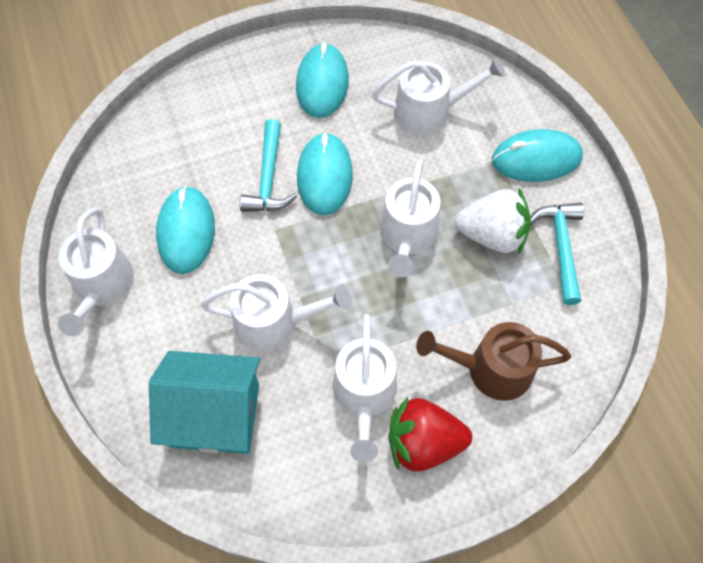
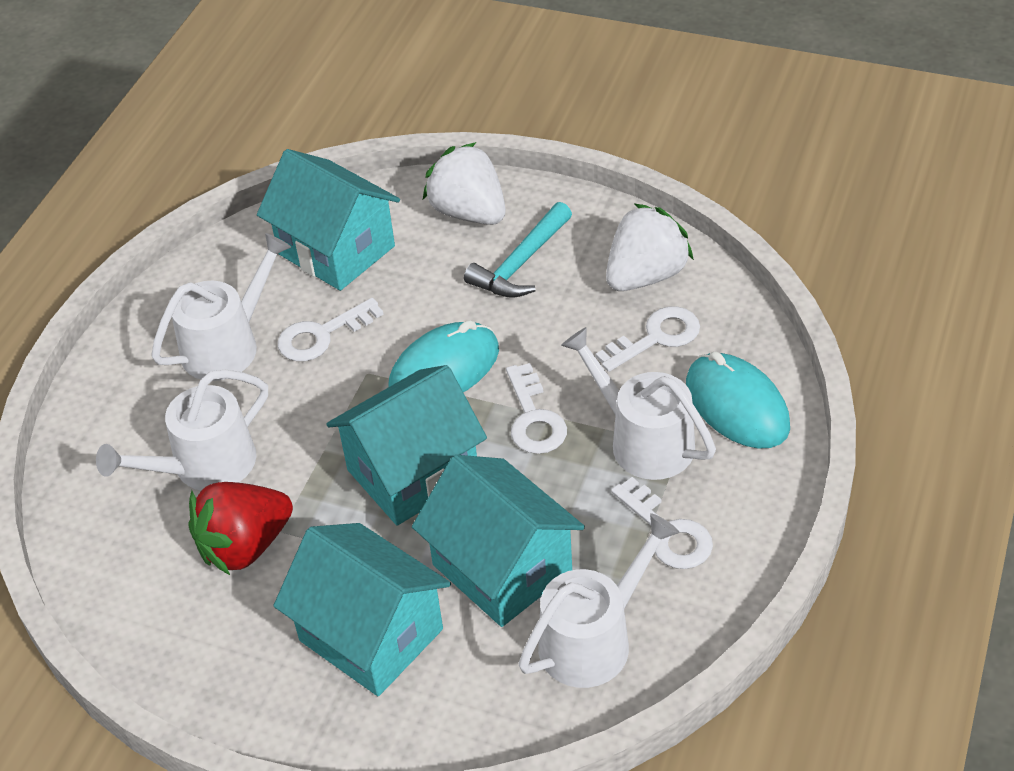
brown watering can: 1 -> 0
turquoise hammer: 2 -> 1
turquoise house: 1 -> 4
turquoise mouse: 4 -> 2
white key: 0 -> 4
white strawberry: 1 -> 2
white watering can: 5 -> 4

